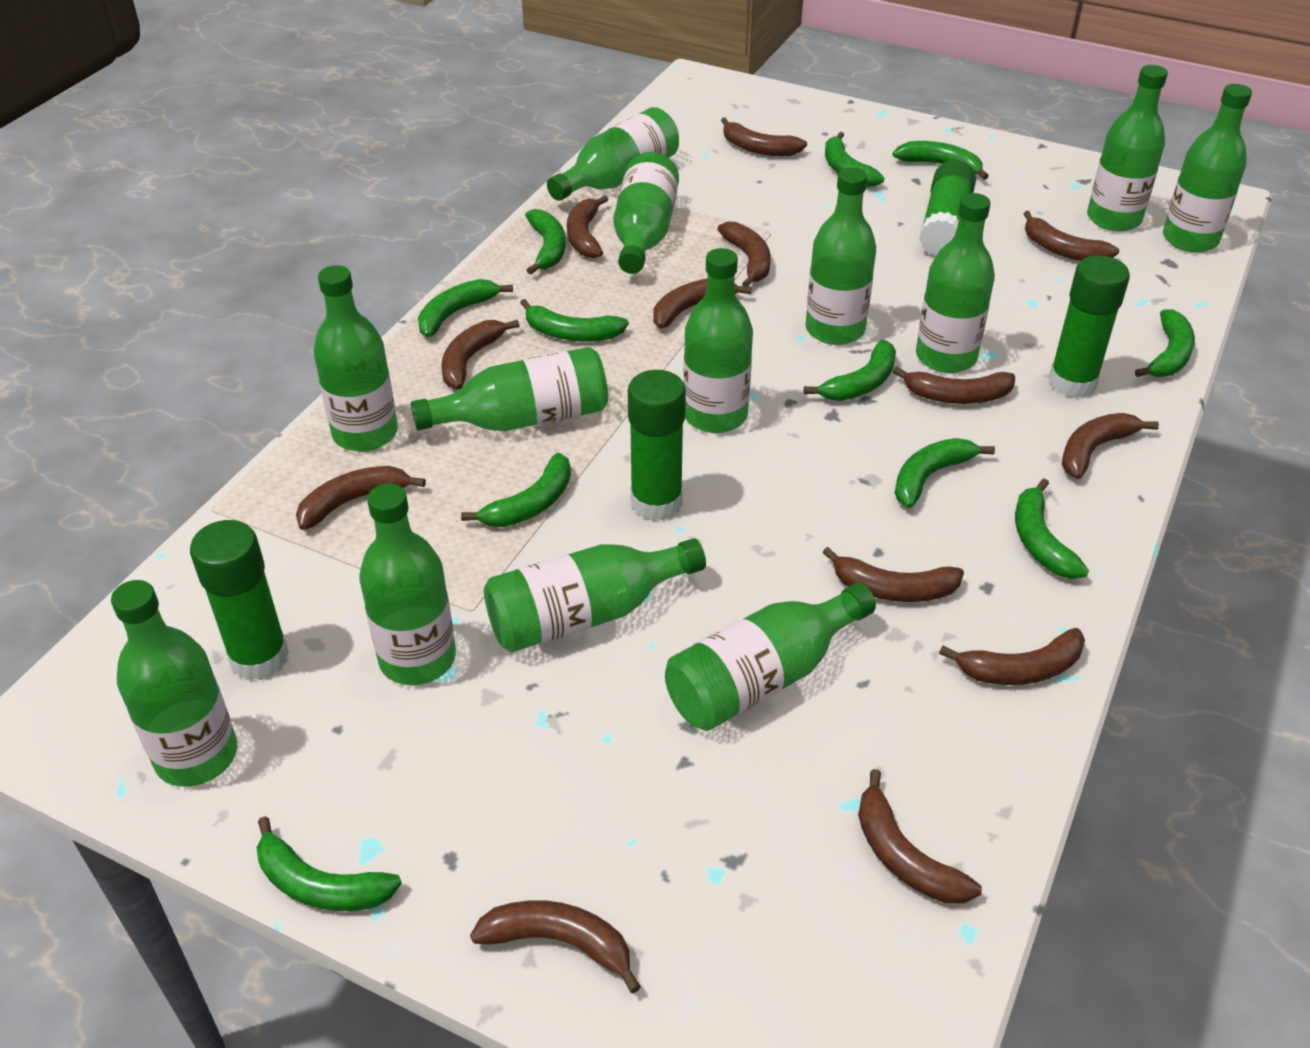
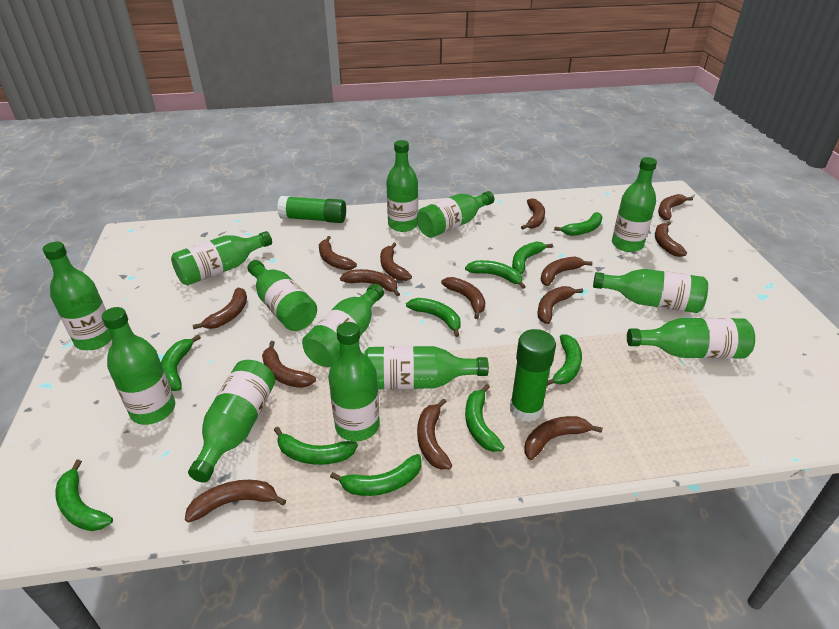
brown banana: 13 -> 14
green banana: 11 -> 10
green glue stick: 4 -> 2

